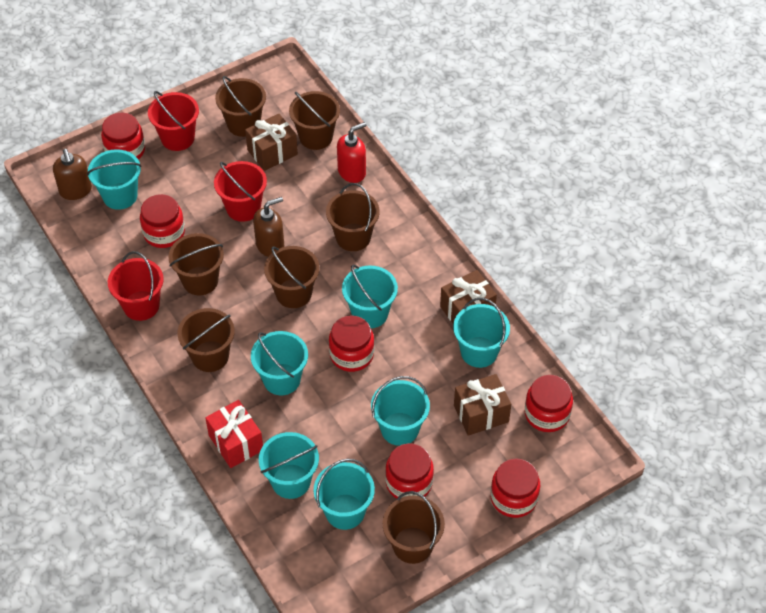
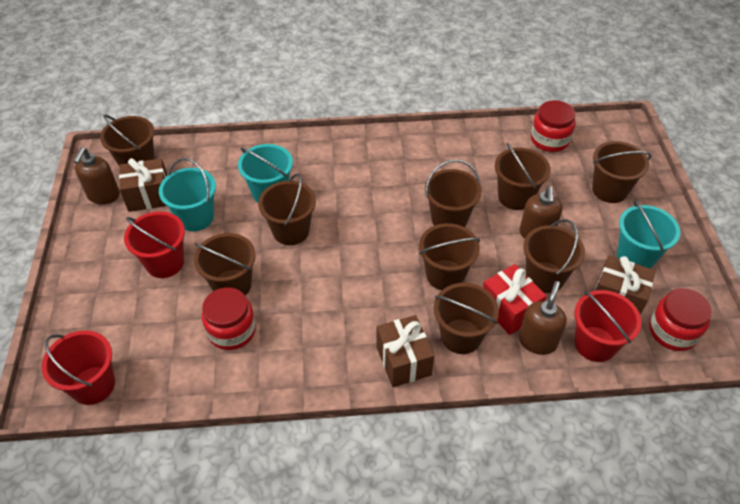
brown bucket: 7 -> 9
brown soap dispenser: 2 -> 3
red jar: 6 -> 3
red soap dispenser: 1 -> 0
turquoise bucket: 7 -> 3

